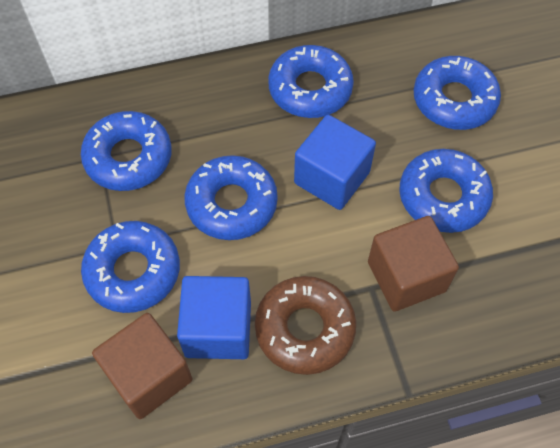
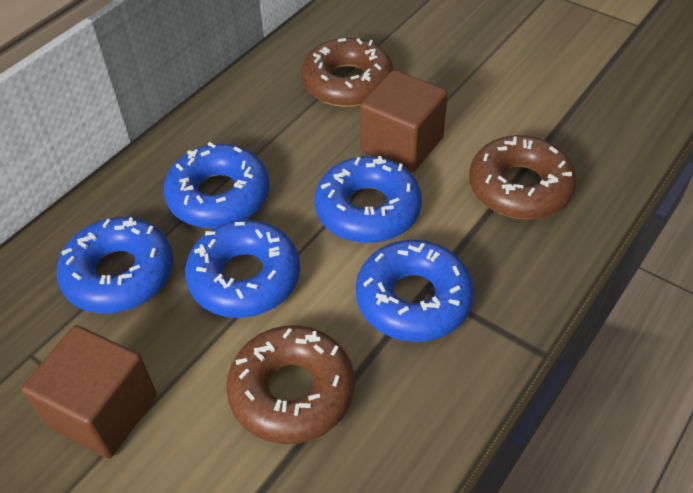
blue cube: 2 -> 0
blue donut: 6 -> 5
brown donut: 1 -> 3

